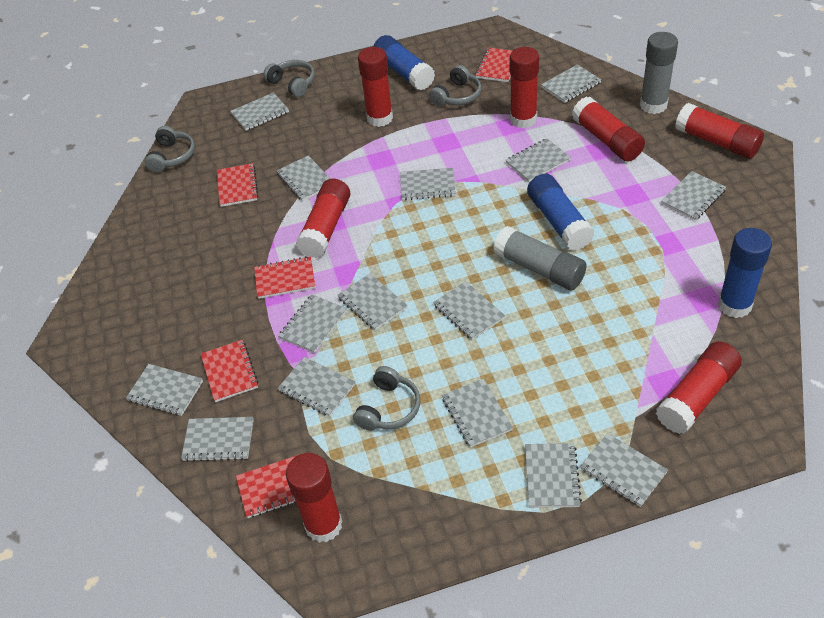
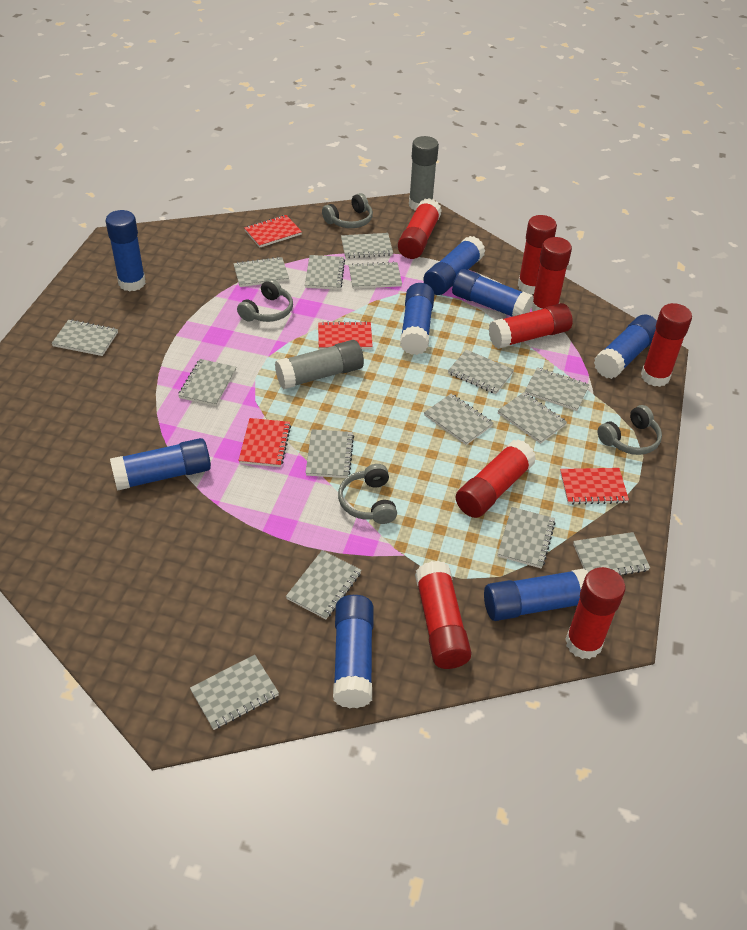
blue glue stick: 3 -> 8
red glue stick: 7 -> 8
red notebook: 5 -> 4

